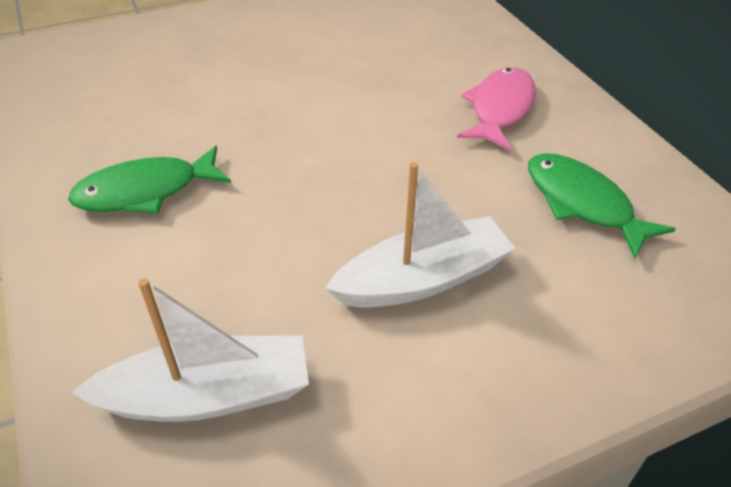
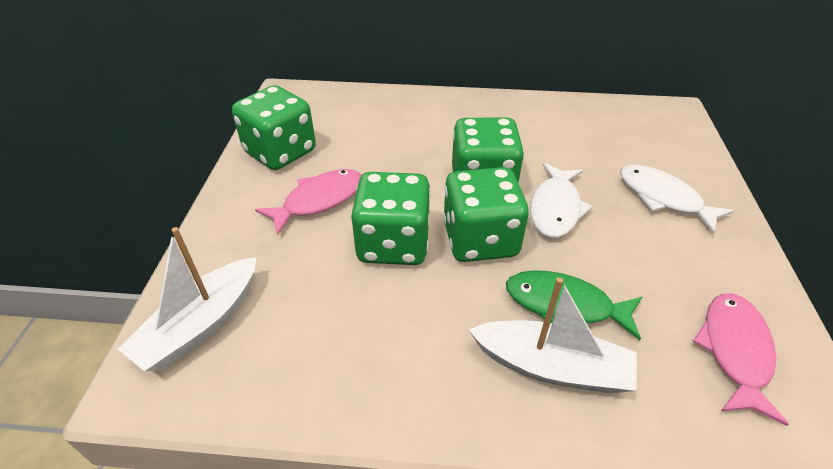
green dice: 0 -> 4
green fish: 2 -> 1
pink fish: 1 -> 2
white fish: 0 -> 2

